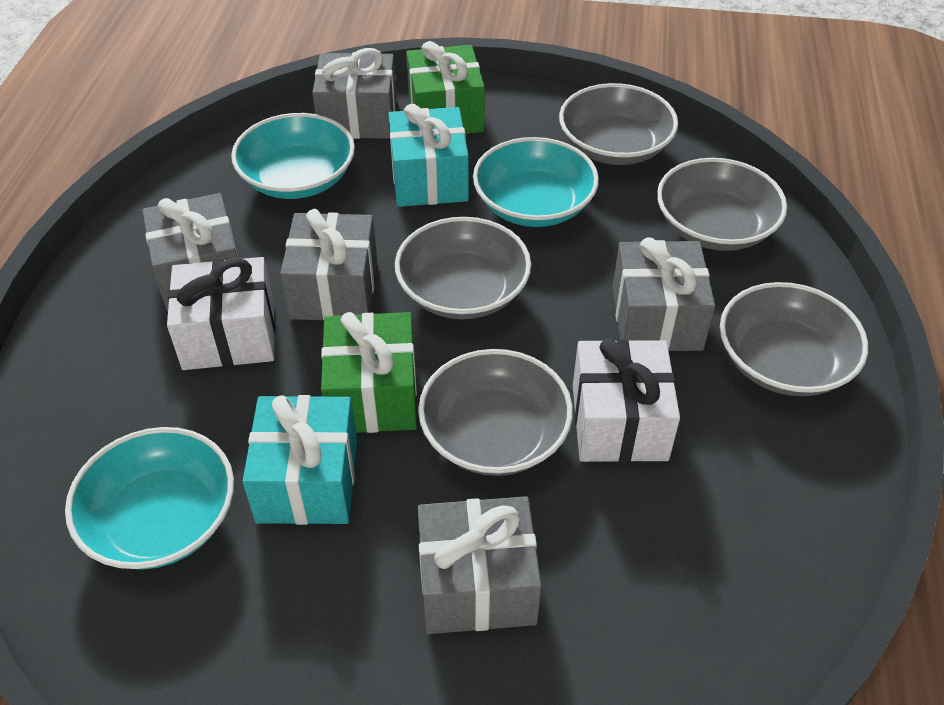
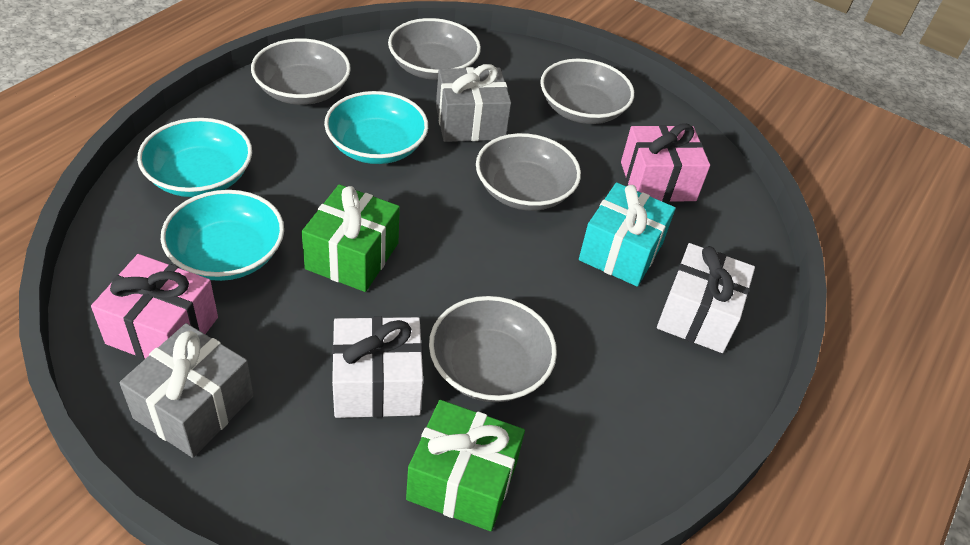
grey gift: 5 -> 2
pink gift: 0 -> 2
turquoise gift: 2 -> 1

